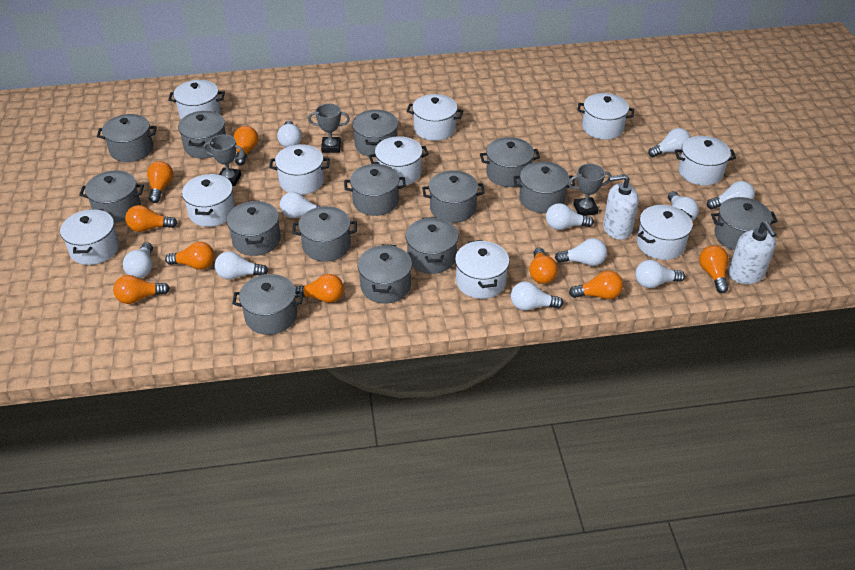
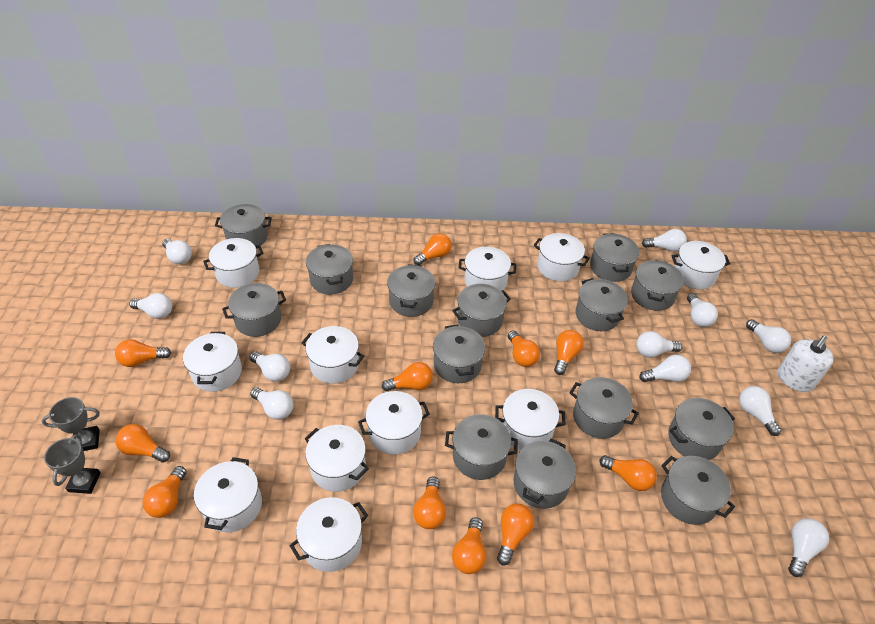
grey trophy: 3 -> 2
orange light bulb: 9 -> 11
white pot: 10 -> 11
white soap dispenser: 2 -> 1

